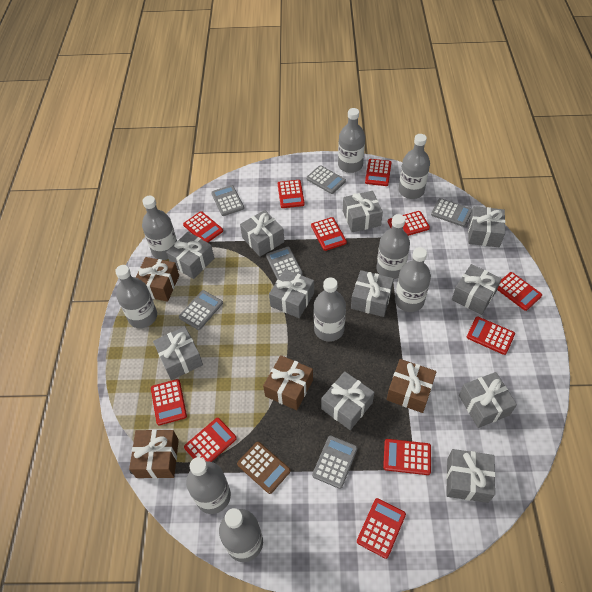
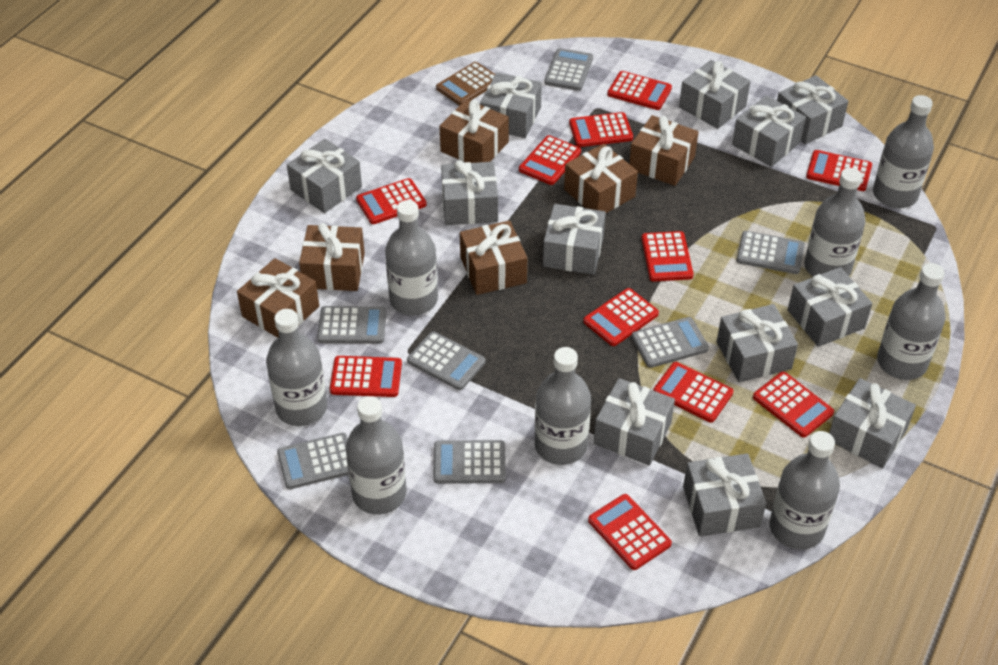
brown gift: 4 -> 6
grey bottle: 9 -> 8
grey calculator: 6 -> 7
grey gift: 11 -> 12

